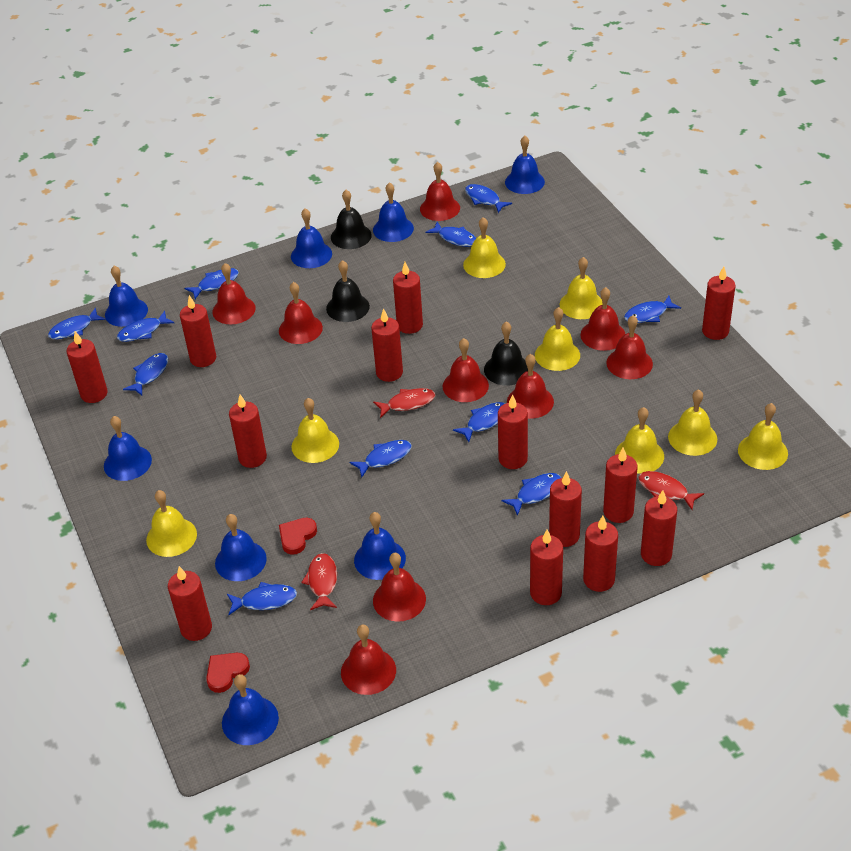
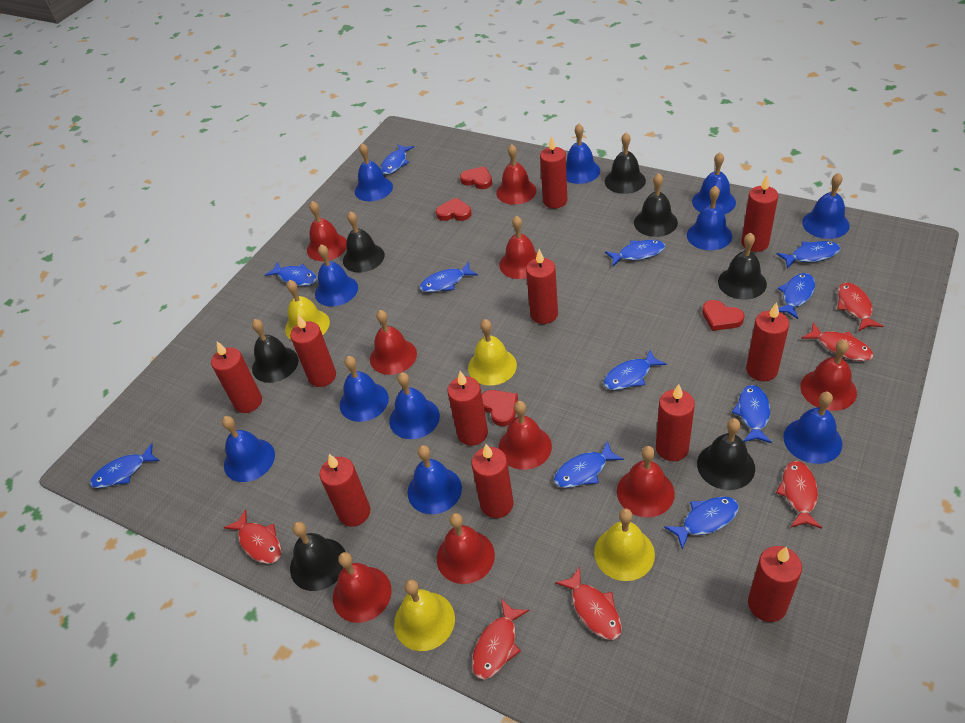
black bell: 3 -> 7
blue bell: 8 -> 11
red candle: 13 -> 11
red fish: 3 -> 6
red heart: 2 -> 4
yellow bell: 8 -> 4

